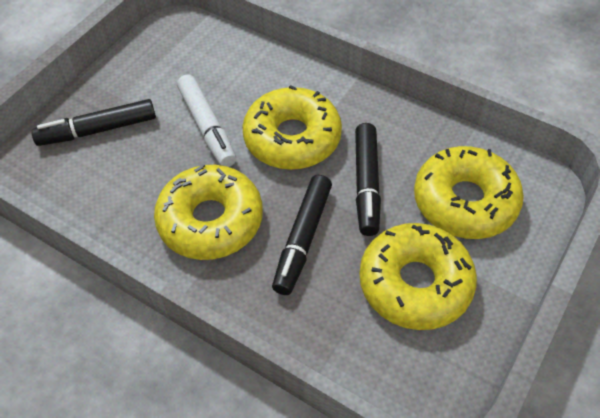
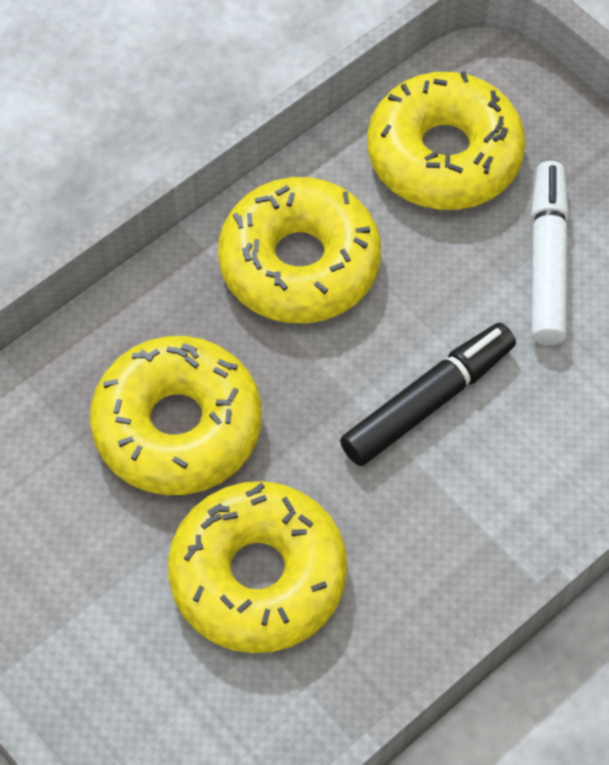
black marker: 3 -> 1

